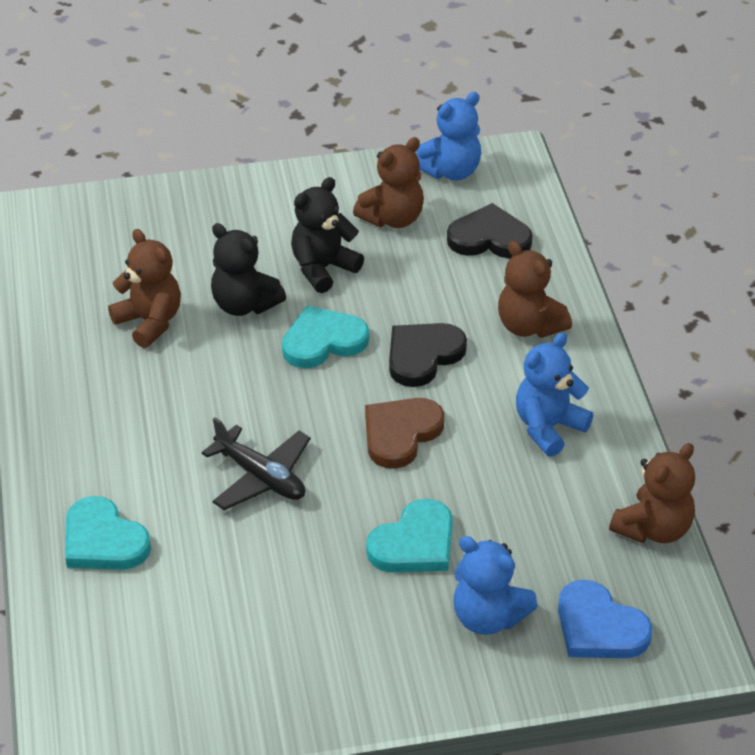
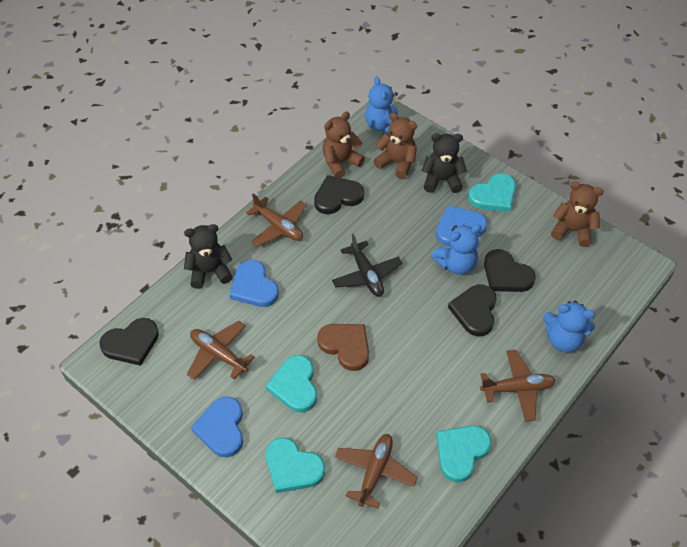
black heart: 2 -> 4
blue heart: 1 -> 3
brown plane: 0 -> 4
brown teddy bear: 4 -> 3
turquoise heart: 3 -> 4

